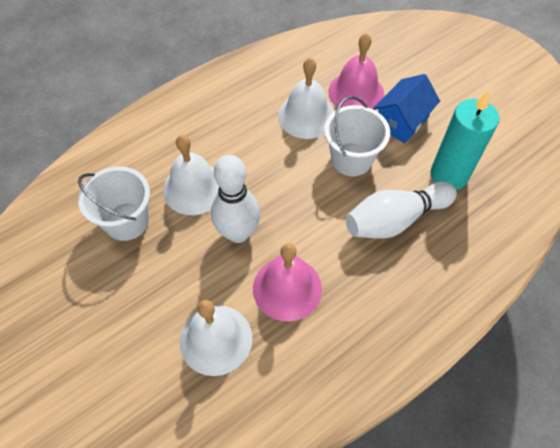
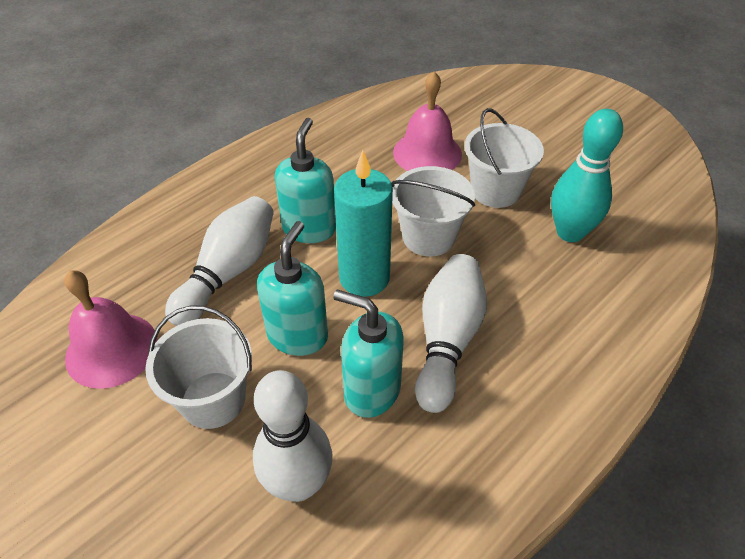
blue house: 1 -> 0
turquoise bowling pin: 0 -> 1
turquoise soap dispenser: 0 -> 3
white bell: 3 -> 0
white bowling pin: 2 -> 3
white bucket: 2 -> 3

